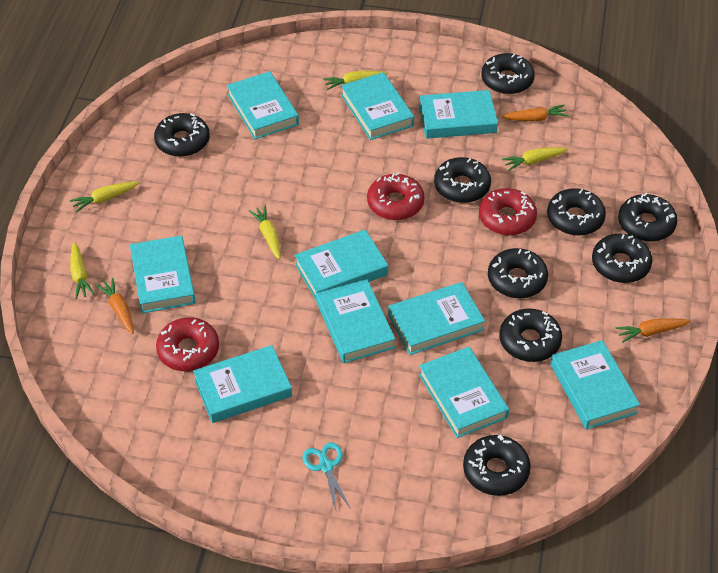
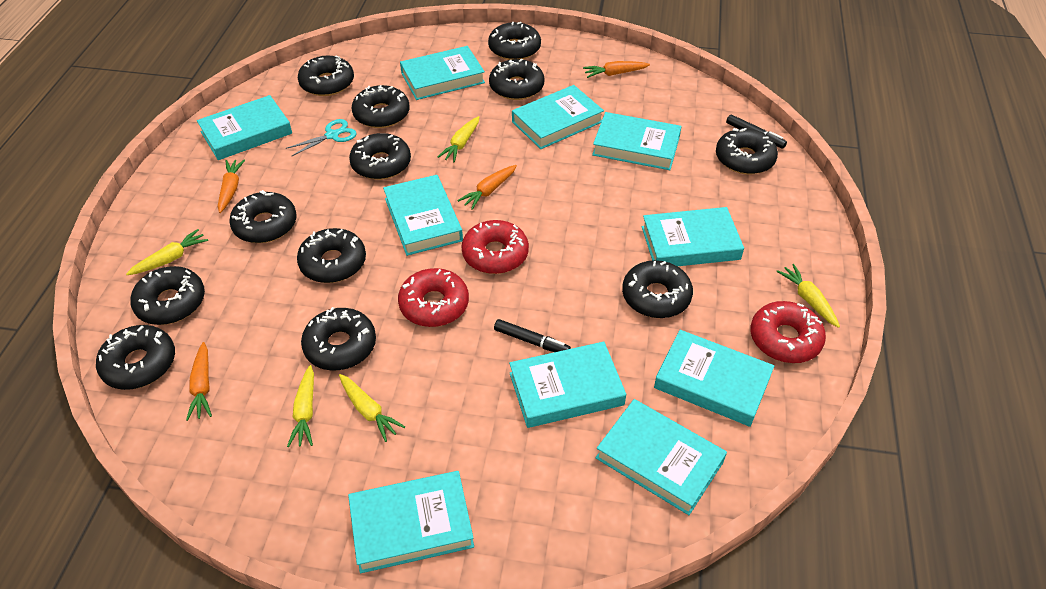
black donut: 9 -> 12
black marker: 0 -> 2
orange carrot: 3 -> 4

